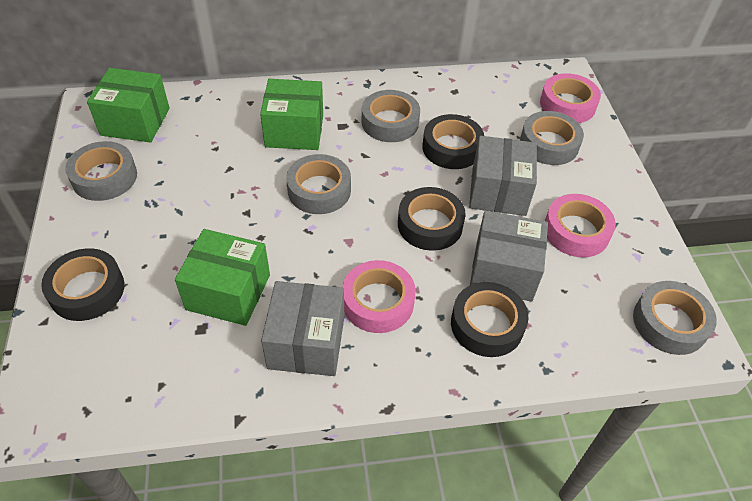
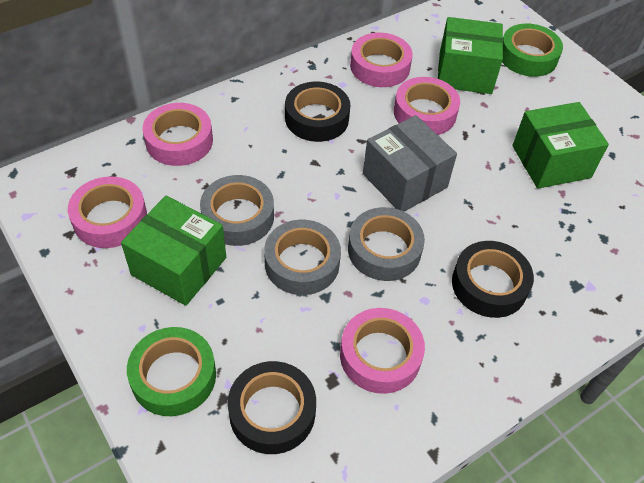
black tape: 4 -> 3
green tape: 0 -> 2
grey box: 3 -> 1
grey tape: 5 -> 3
pink tape: 3 -> 5

